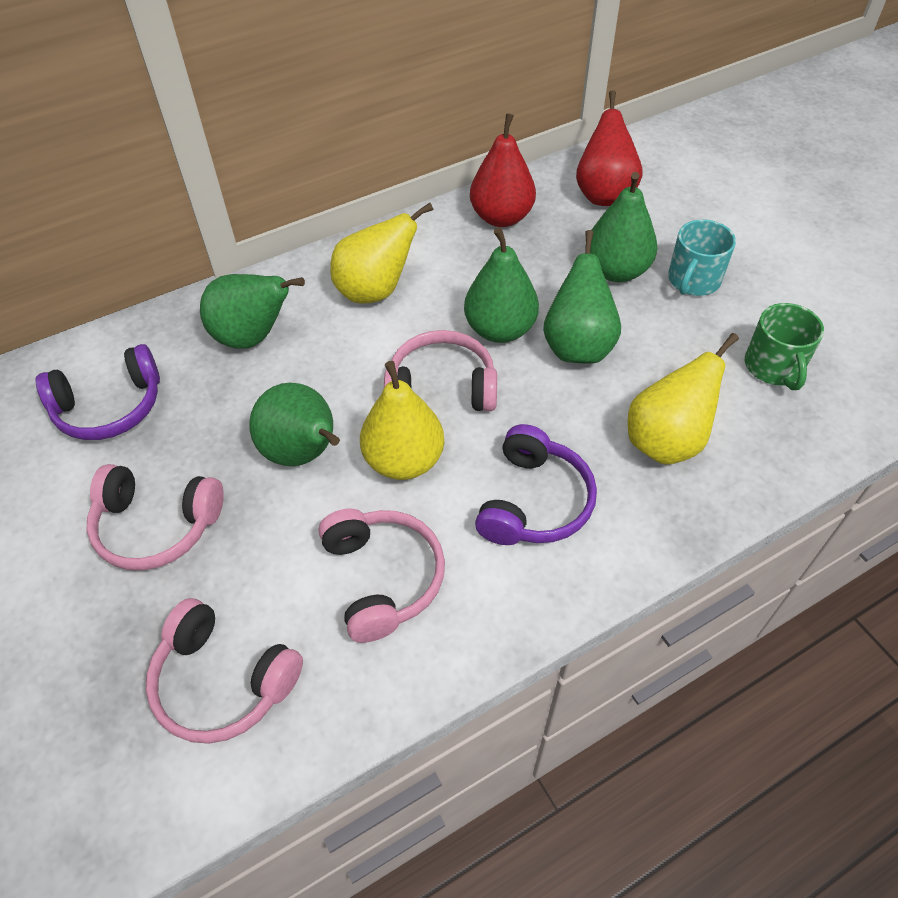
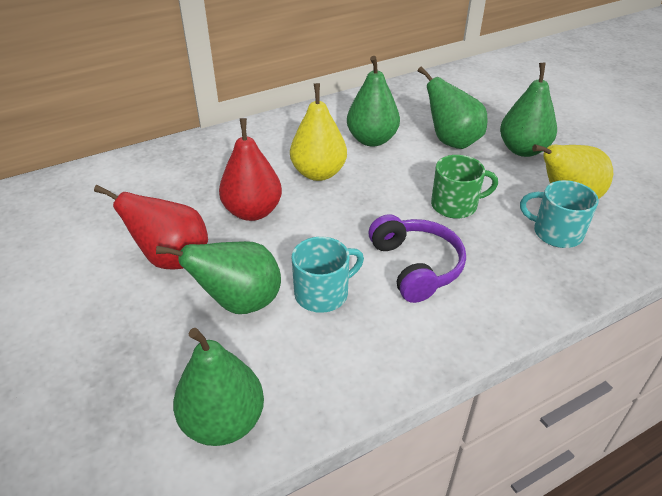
pink headphones: 4 -> 0
purple headphones: 2 -> 1
turquoise mug: 1 -> 2
yellow pear: 3 -> 2

